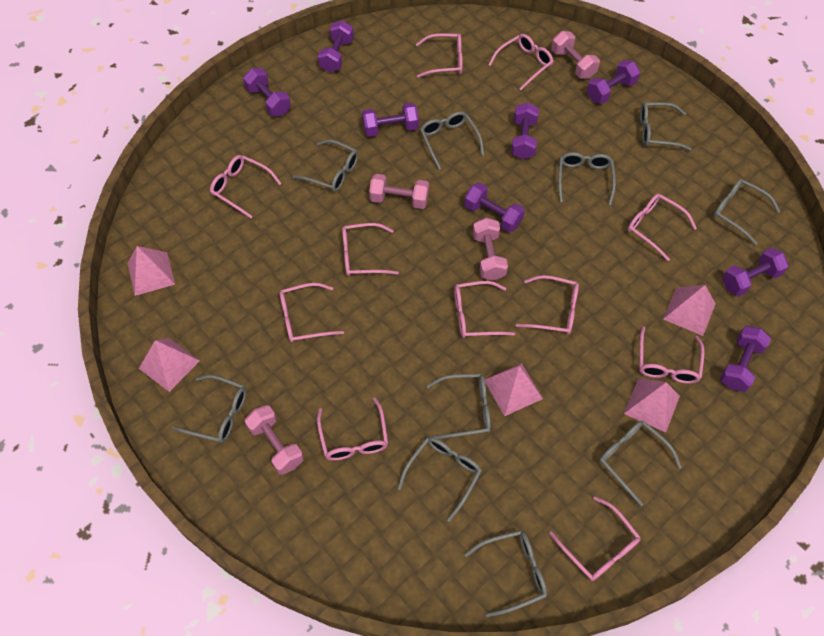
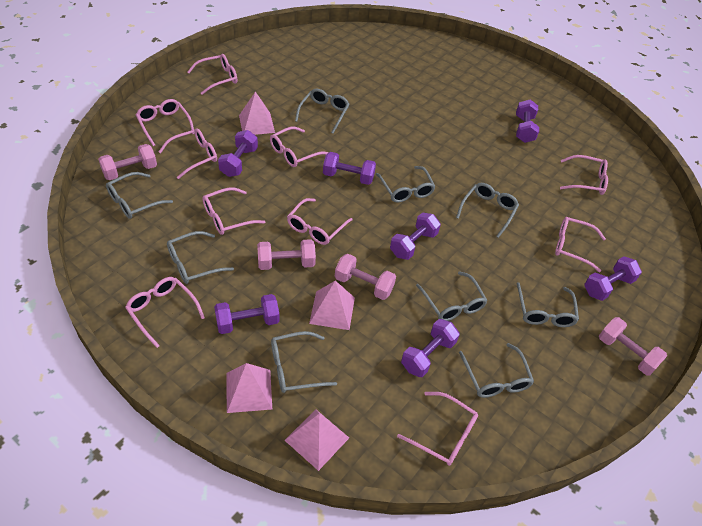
grey glasses: 10 -> 9
pink glasses: 11 -> 10
pink pyramid: 5 -> 4
purple dumbbell: 8 -> 7

